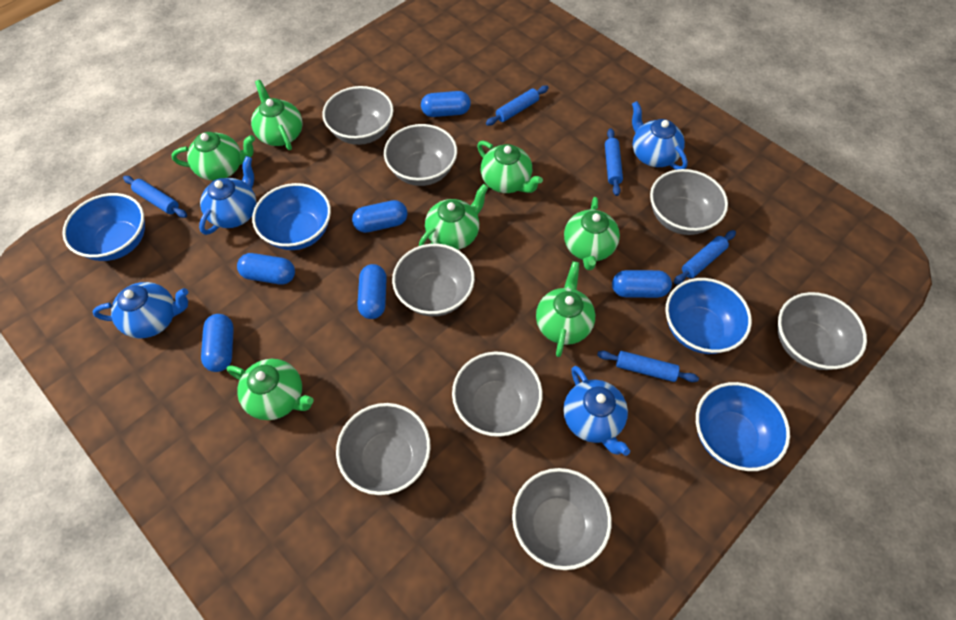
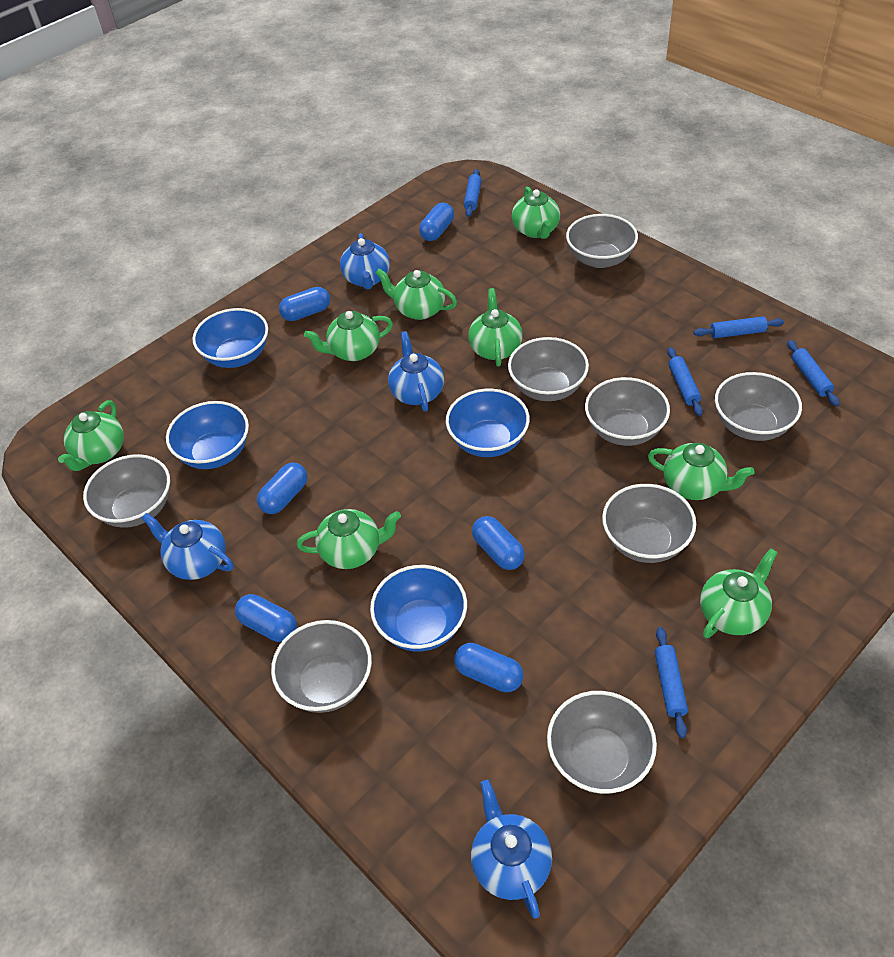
green teapot: 7 -> 8

